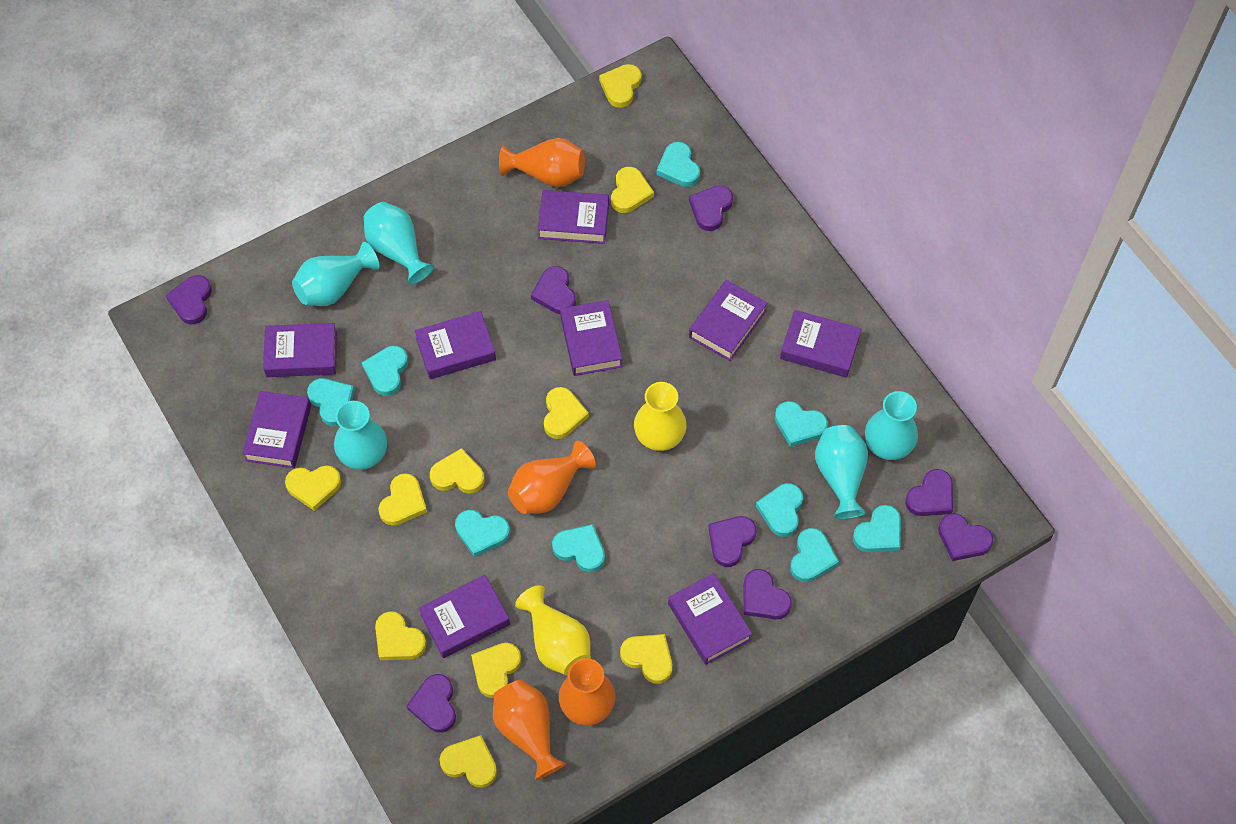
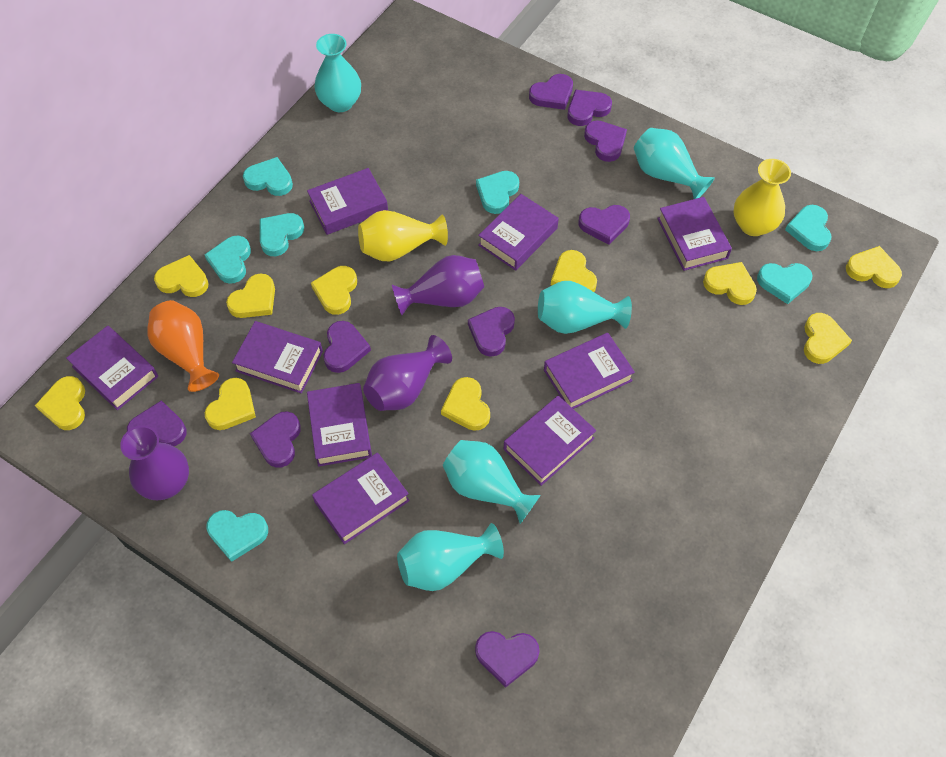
orange vase: 4 -> 1
purple heart: 8 -> 9
purple vase: 0 -> 3
turquoise heart: 9 -> 7

